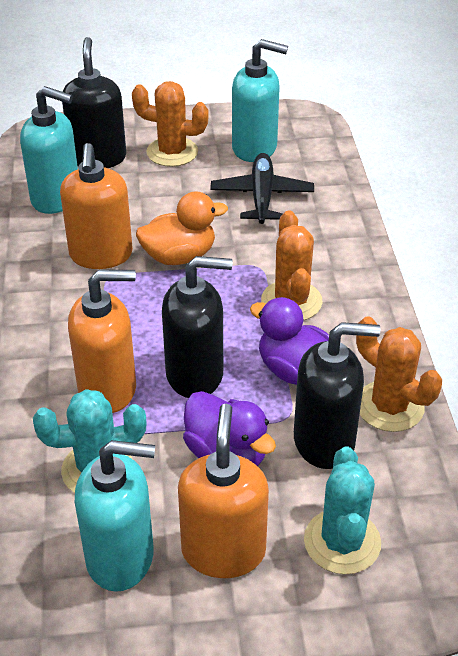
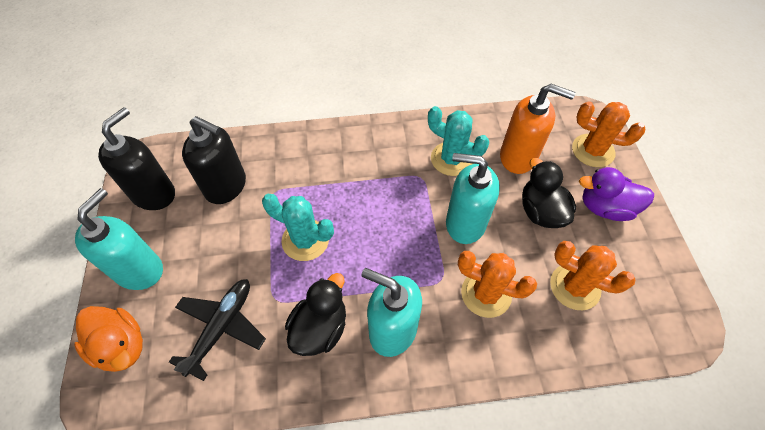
black duck: 0 -> 2
black soap dispenser: 3 -> 2
orange soap dispenser: 3 -> 1
purple duck: 2 -> 1

